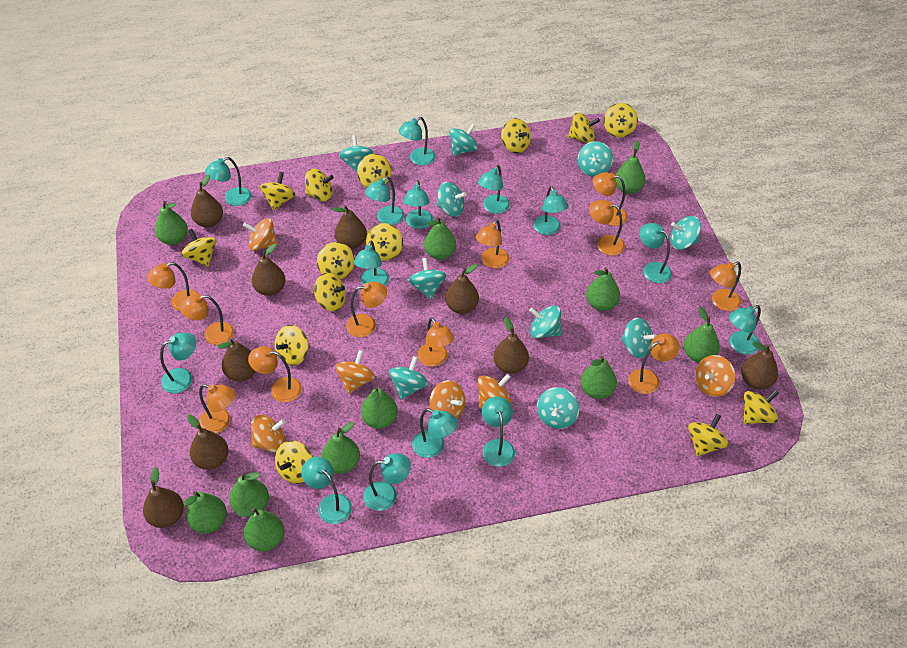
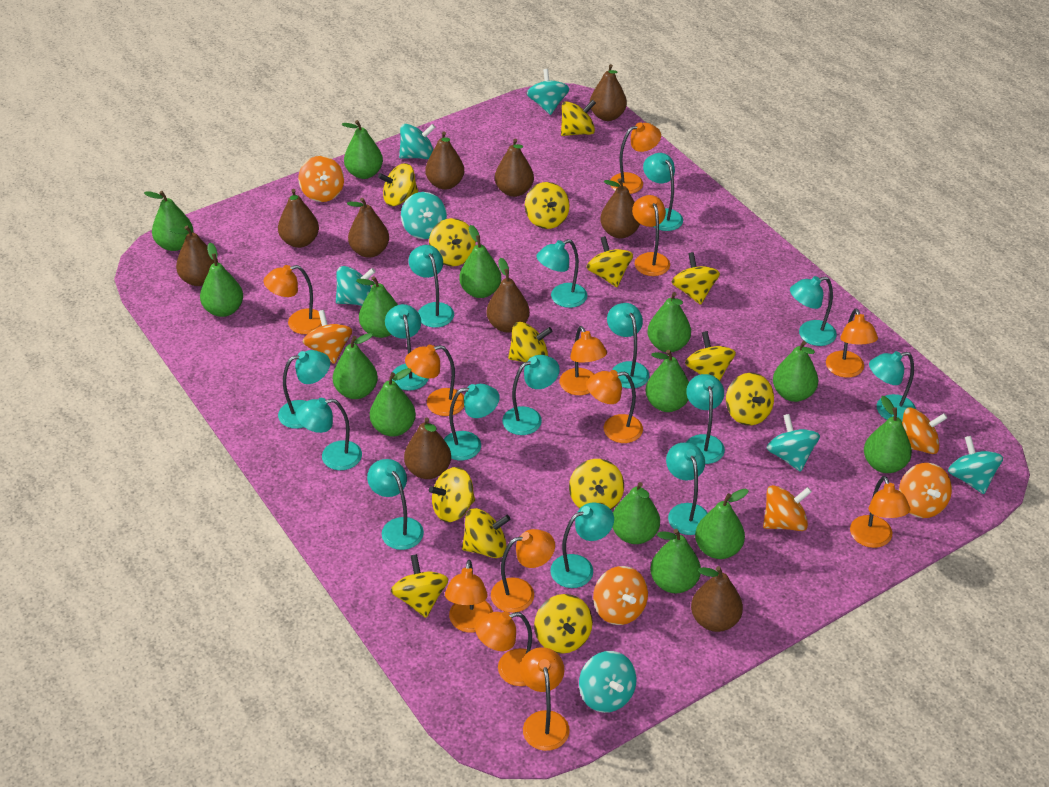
brown pear: 9 -> 10
green pear: 11 -> 14
orange lamp: 11 -> 12
turquoise lamp: 14 -> 15
turquoise spinning top: 10 -> 7

